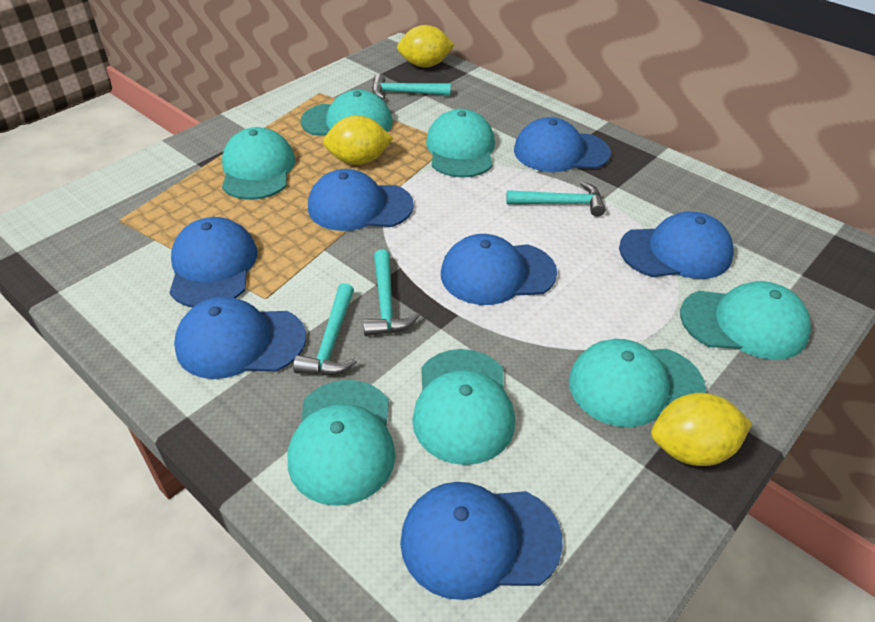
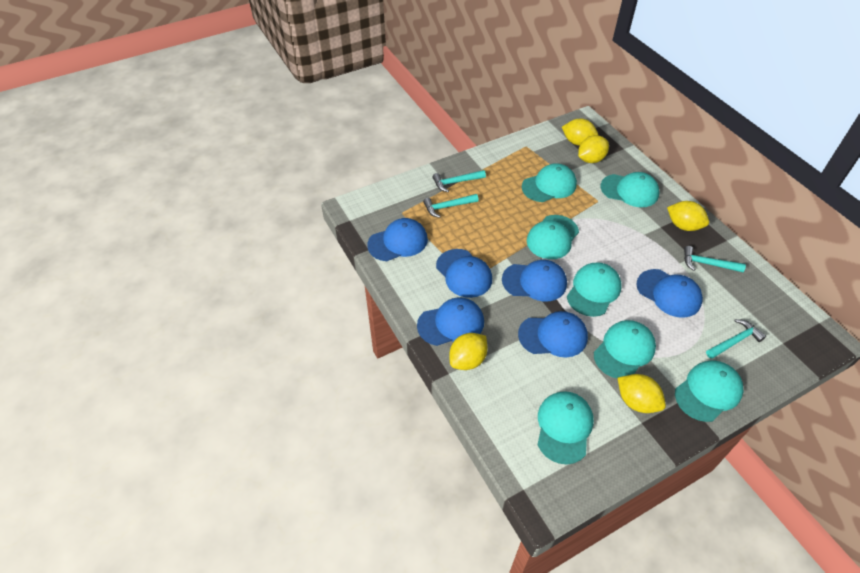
blue cap: 7 -> 6
yellow lemon: 3 -> 5

